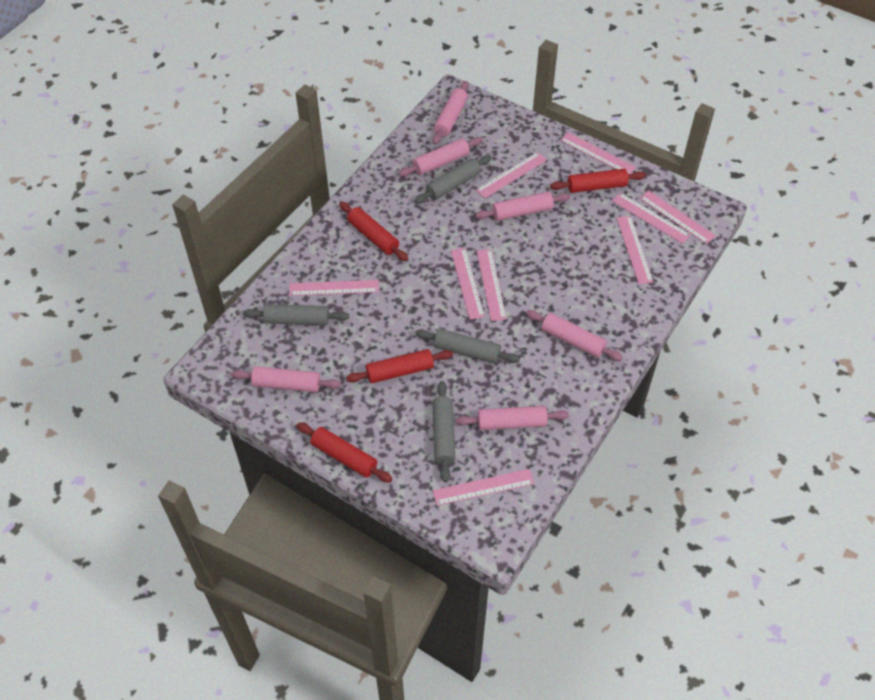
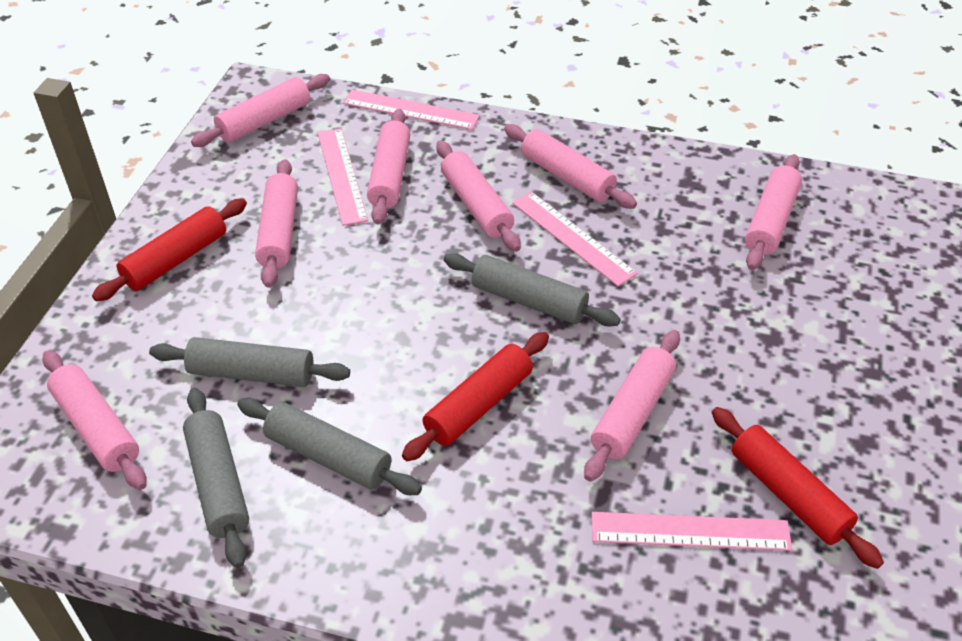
pink rolling pin: 6 -> 8
pink ruler: 9 -> 4
red rolling pin: 4 -> 3

